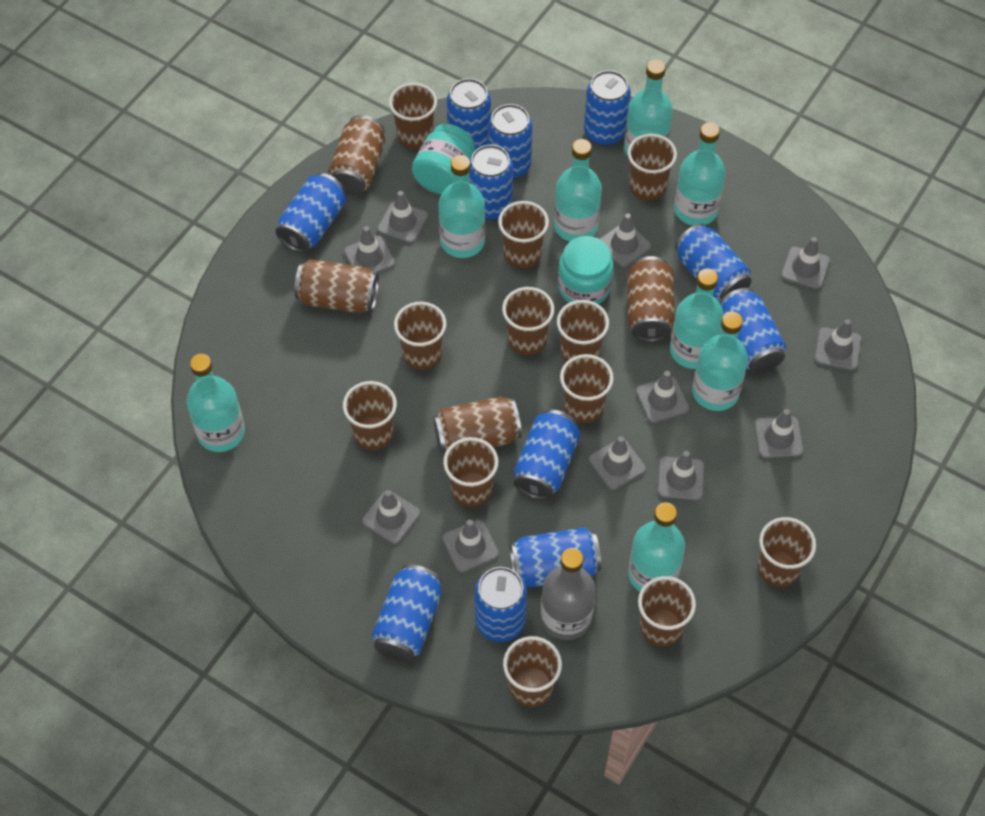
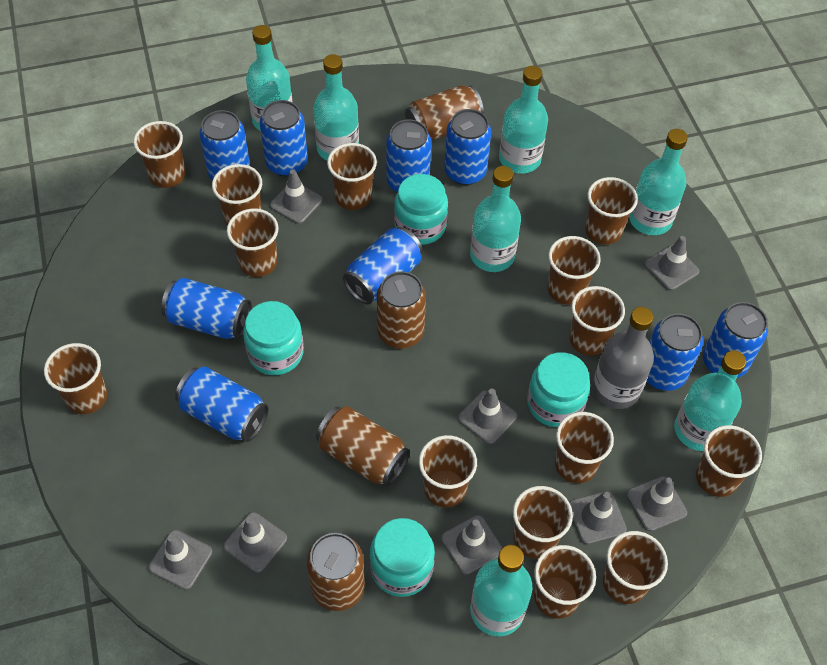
blue can: 11 -> 9
brown cup: 12 -> 14
grey traffic cone: 11 -> 8
turquoise bottle: 8 -> 7
turquoise jar: 2 -> 4

